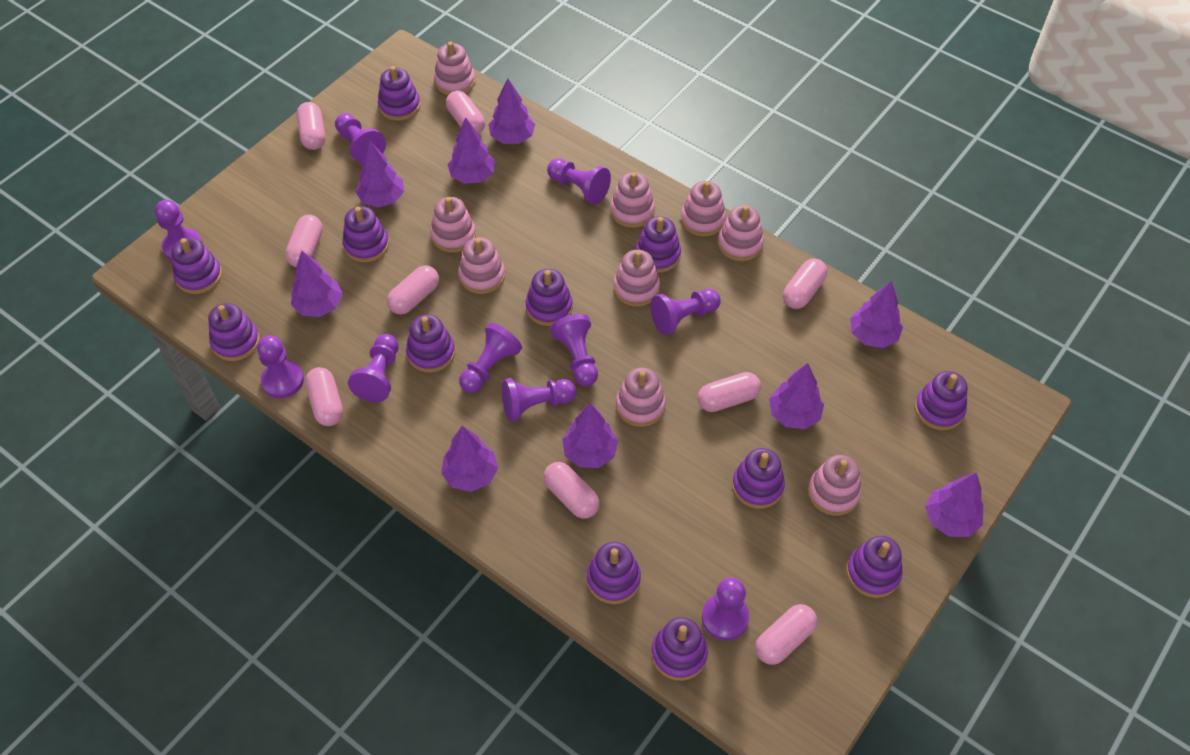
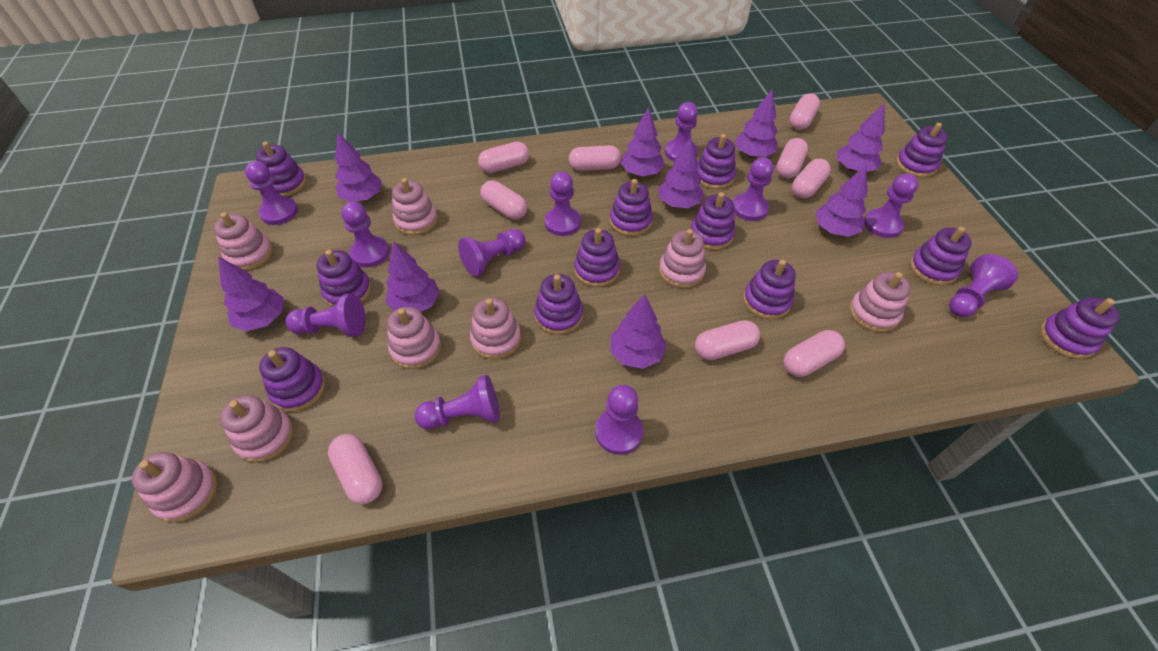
pink stacking toy: 9 -> 8
purple pawn: 10 -> 11

